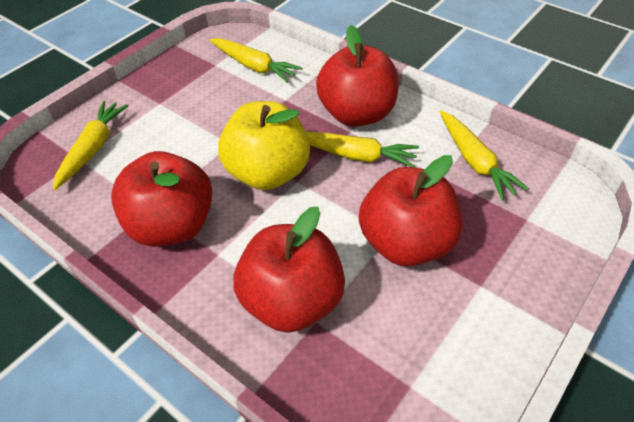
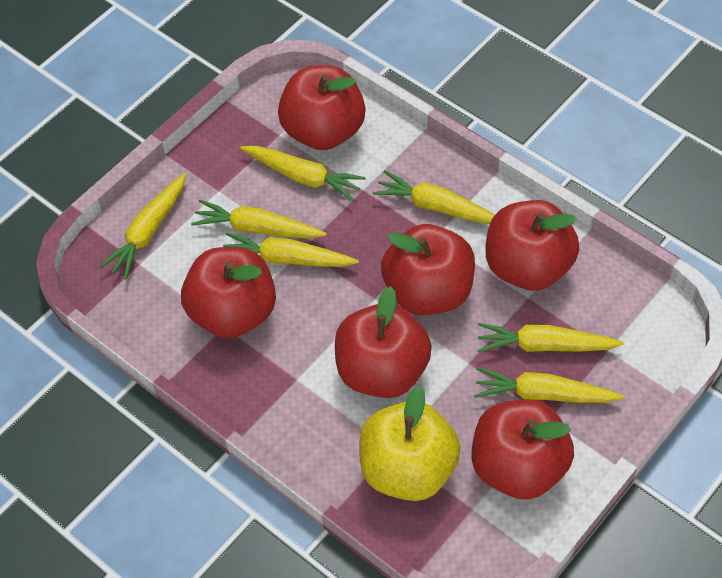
red apple: 4 -> 6
yellow carrot: 4 -> 7

